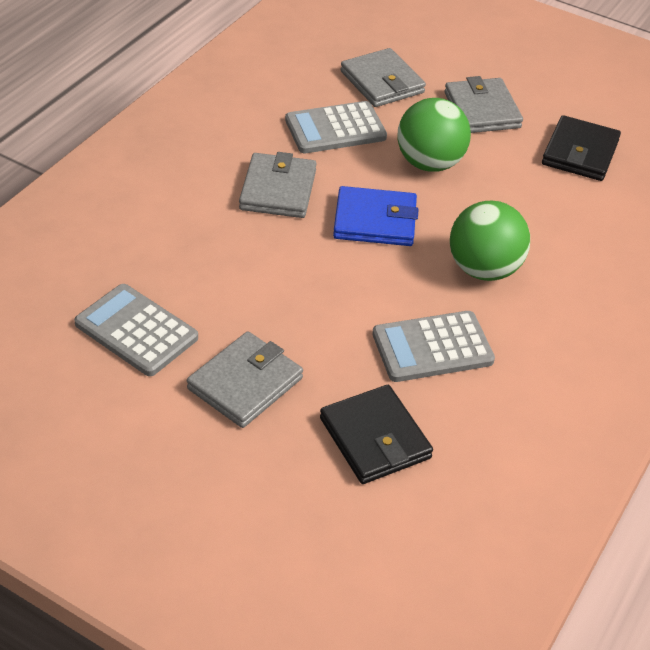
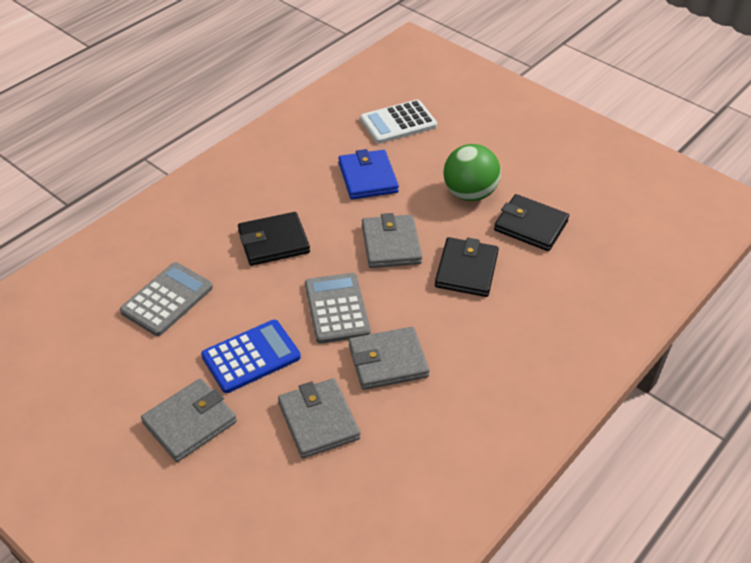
black wallet: 2 -> 3
blue calculator: 0 -> 1
green ball: 2 -> 1
grey calculator: 3 -> 2
white calculator: 0 -> 1

